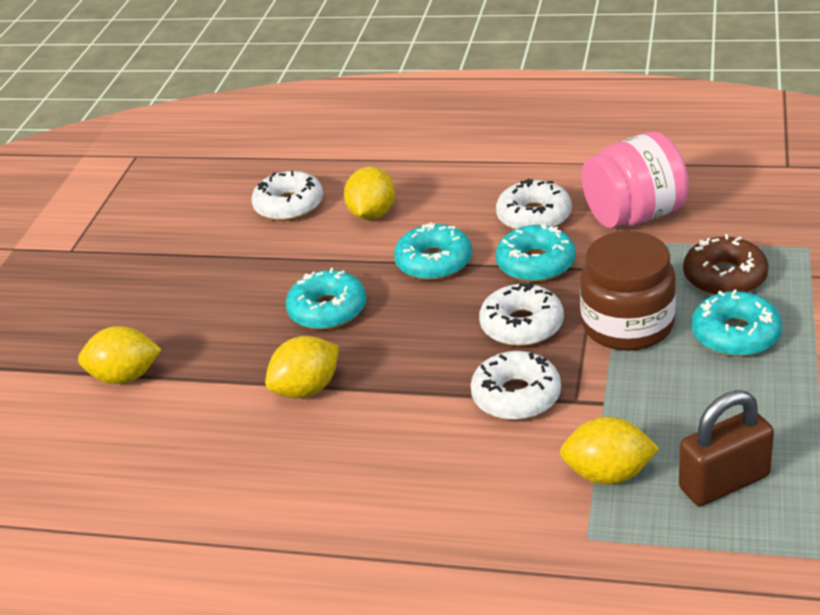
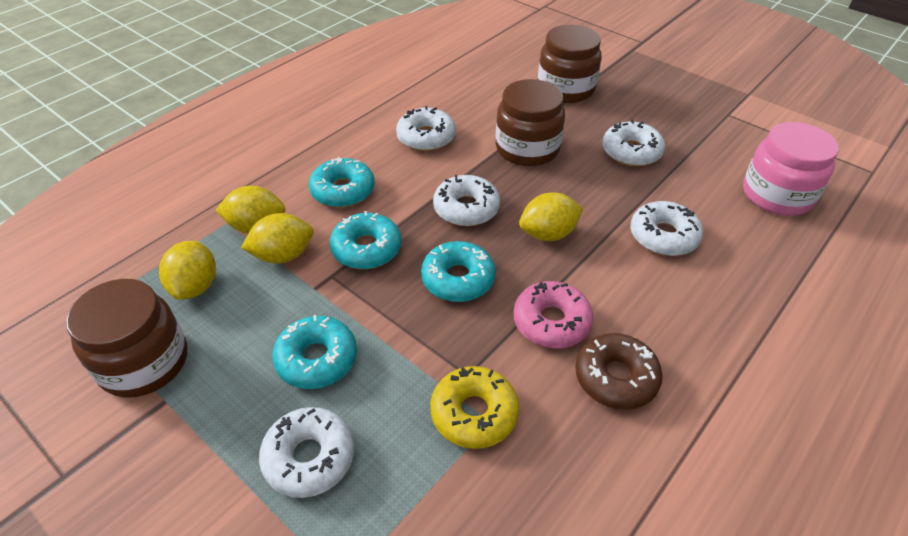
brown jar: 1 -> 3
brown padlock: 1 -> 0
pink donut: 0 -> 1
white donut: 4 -> 5
yellow donut: 0 -> 1

